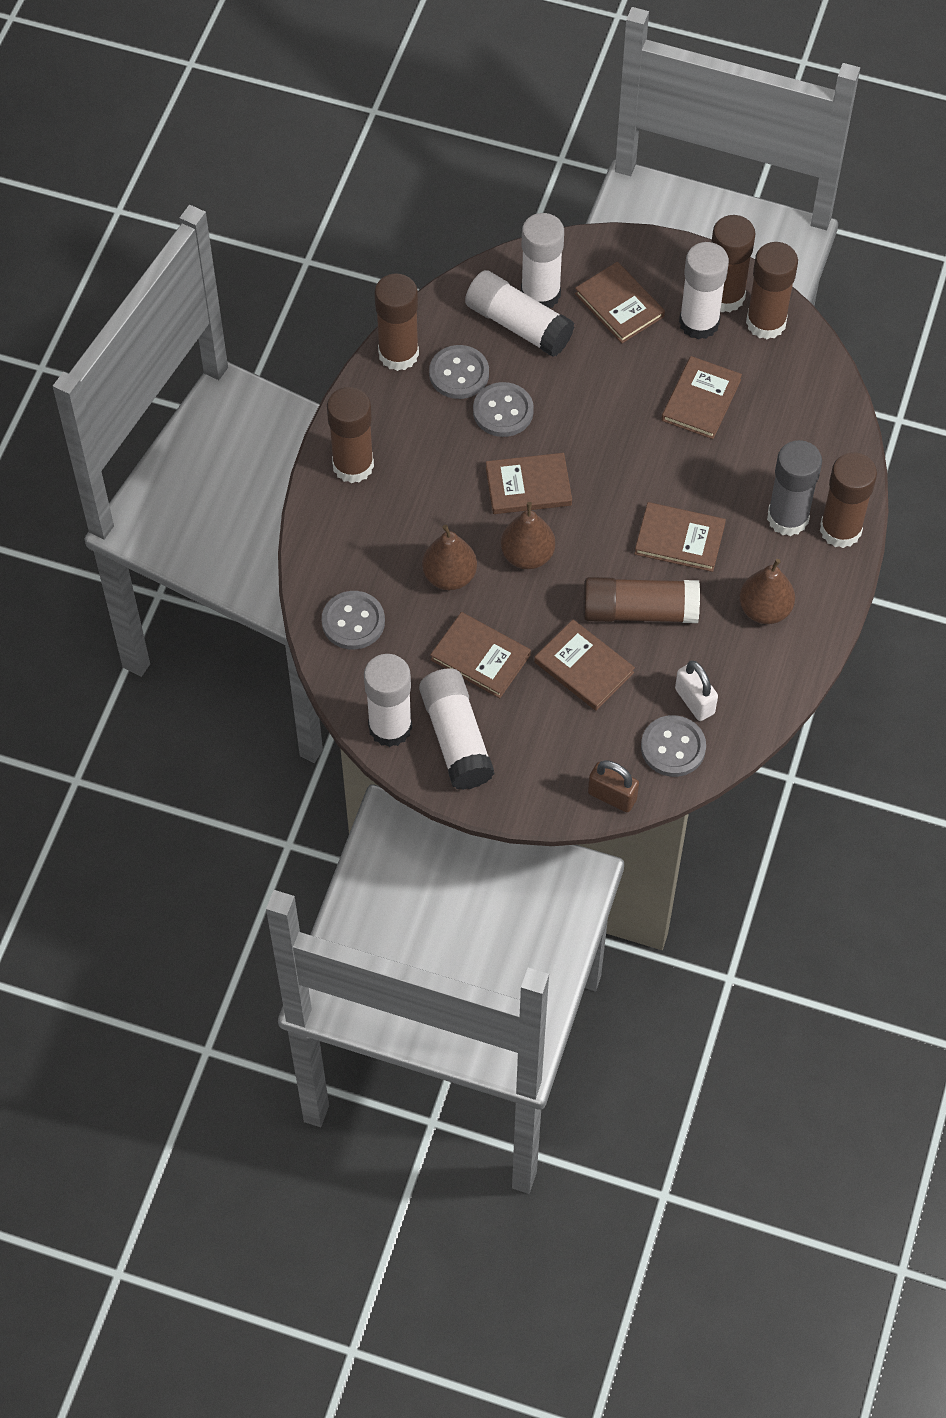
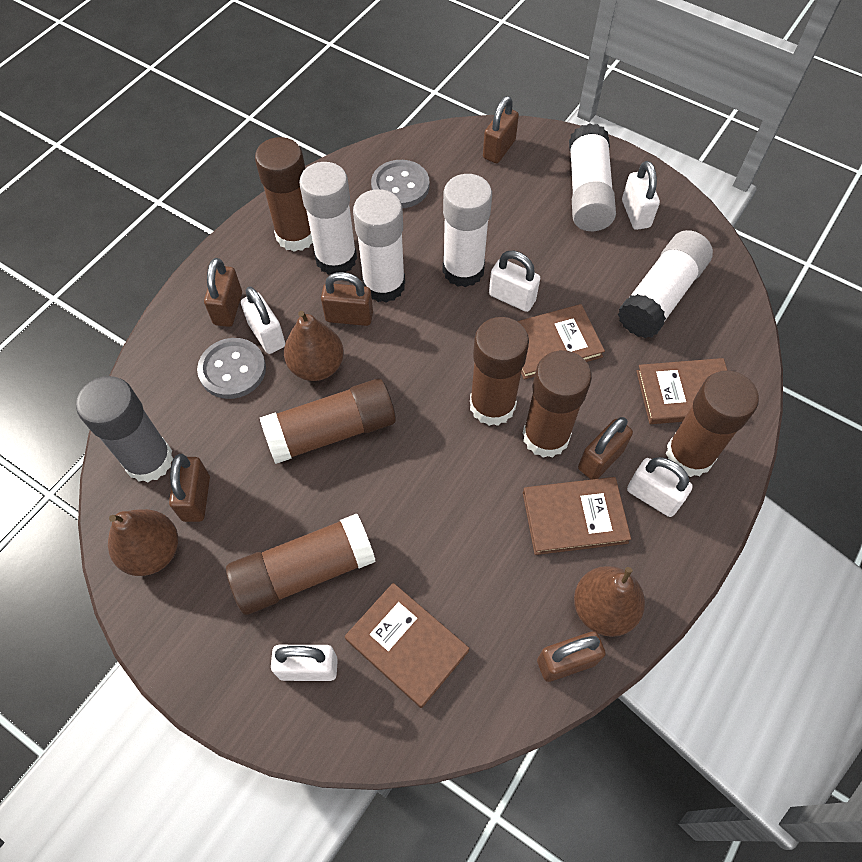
brown book: 6 -> 4
brown padlock: 1 -> 6
grey button: 4 -> 2
white padlock: 1 -> 5

